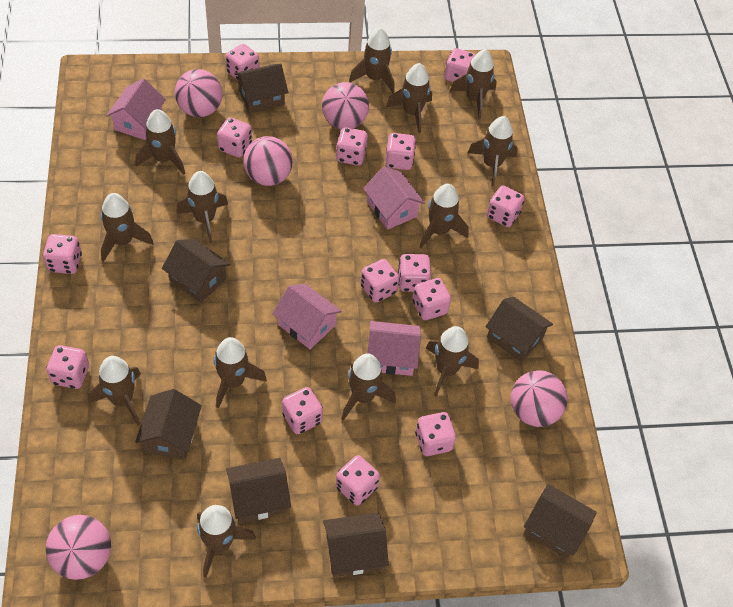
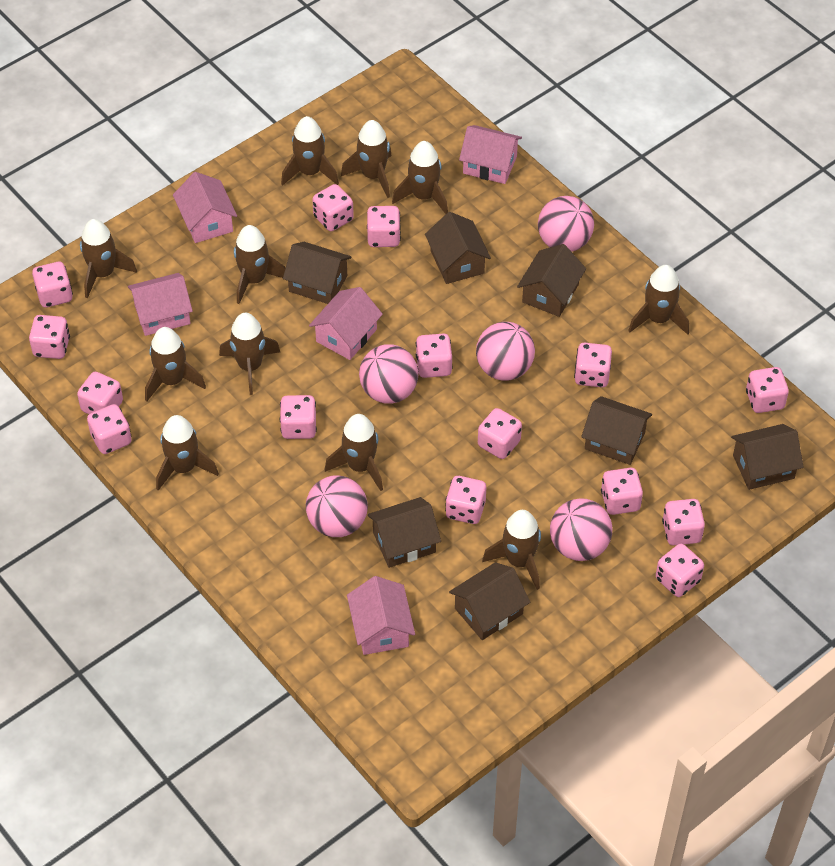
brown rocket: 13 -> 11
pink dice: 14 -> 15
pink house: 4 -> 5

